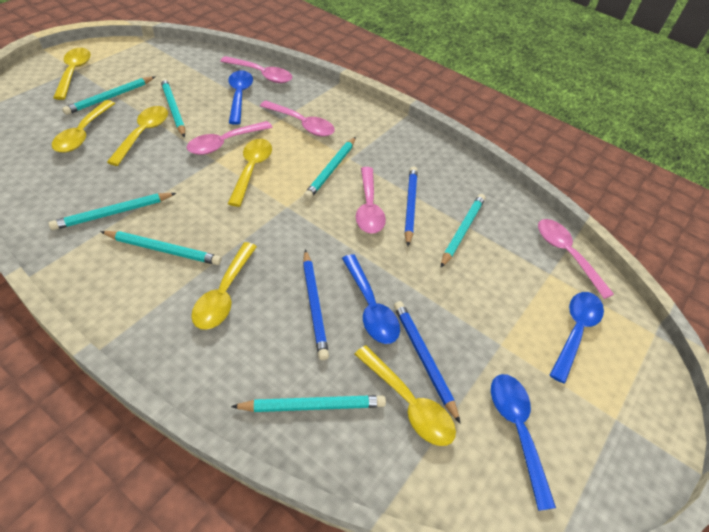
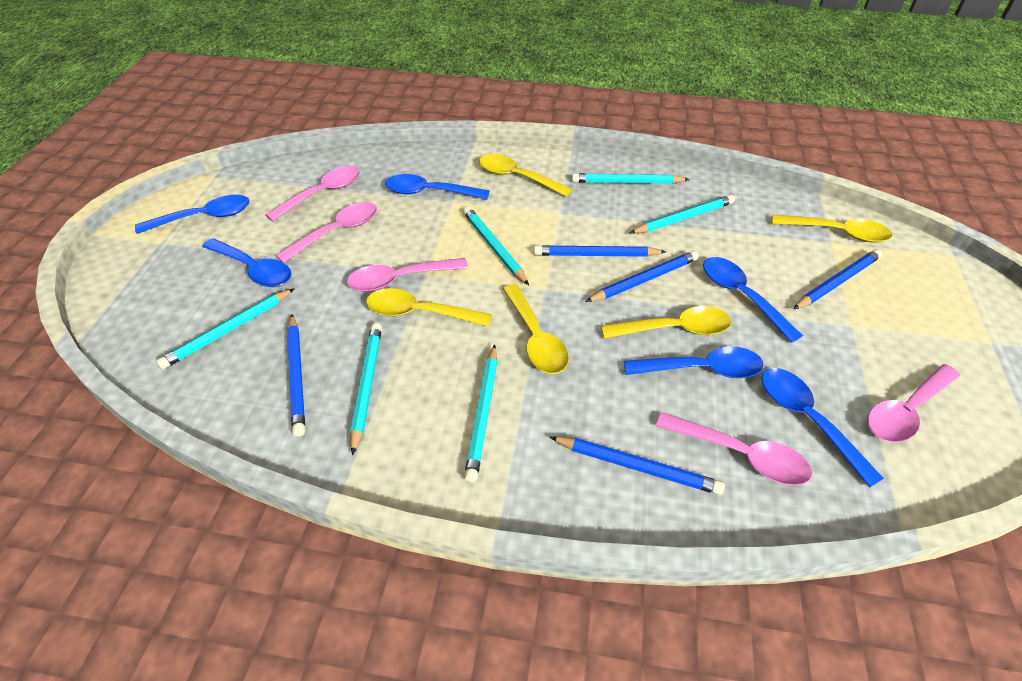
blue pencil: 3 -> 5
blue spoon: 4 -> 6
turquoise pencil: 7 -> 6
yellow spoon: 6 -> 5

